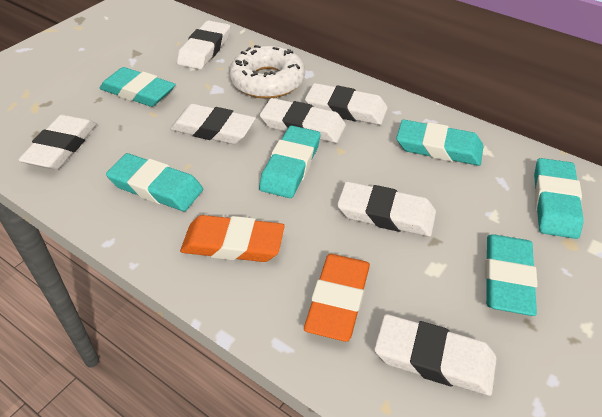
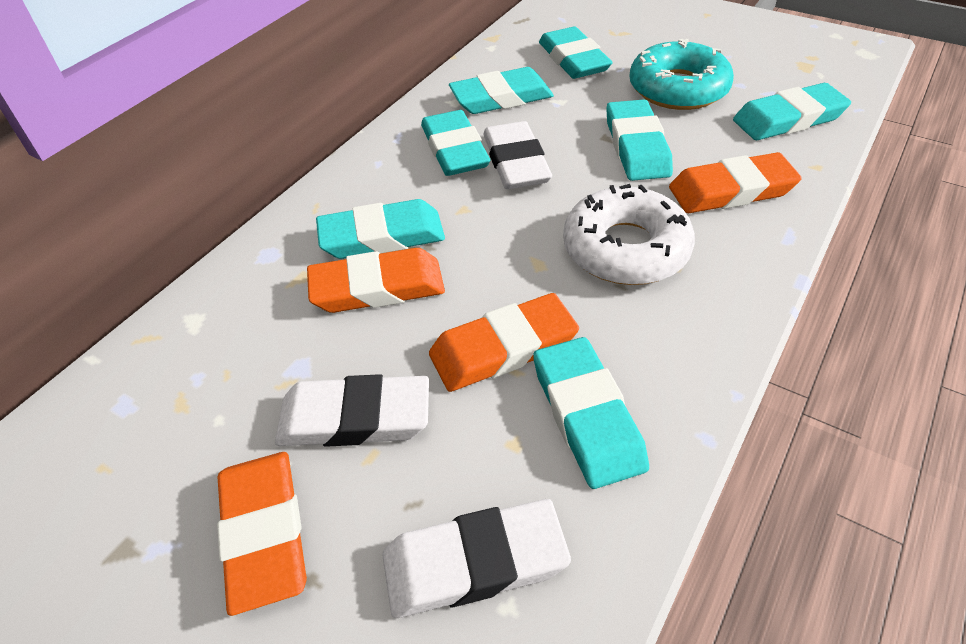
orange eraser: 2 -> 4
turquoise donut: 0 -> 1
turquoise eraser: 6 -> 7
white eraser: 7 -> 3

